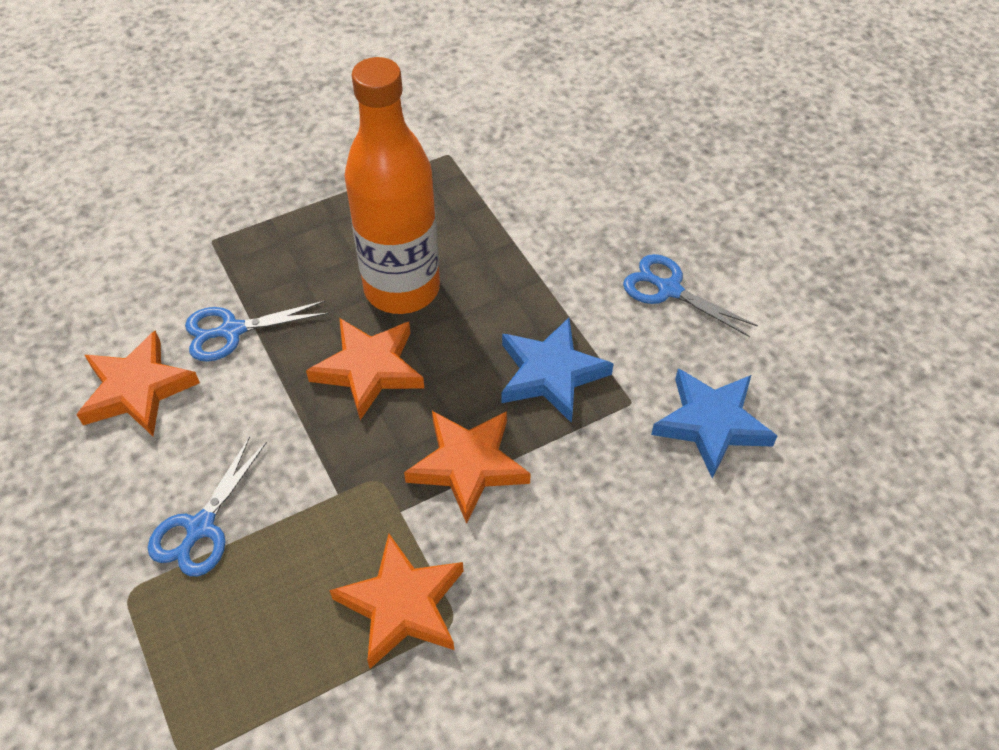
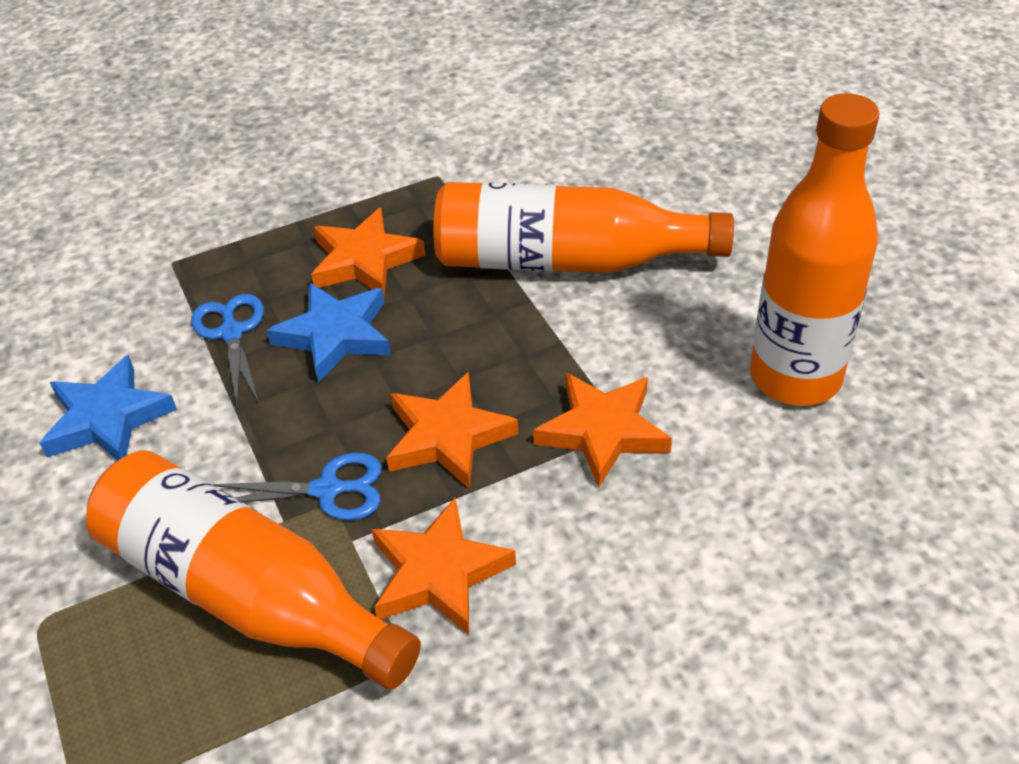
blue scissors: 3 -> 2
orange bottle: 1 -> 3

